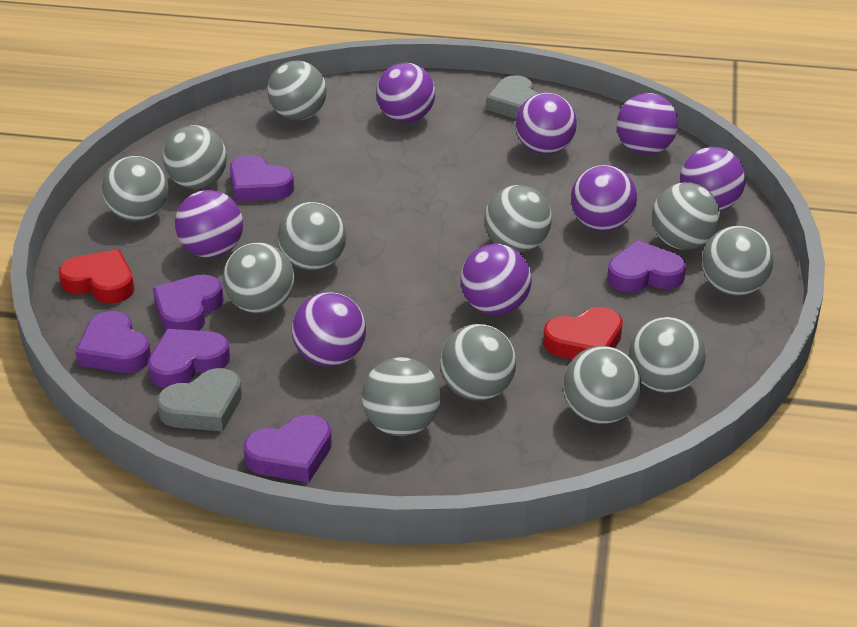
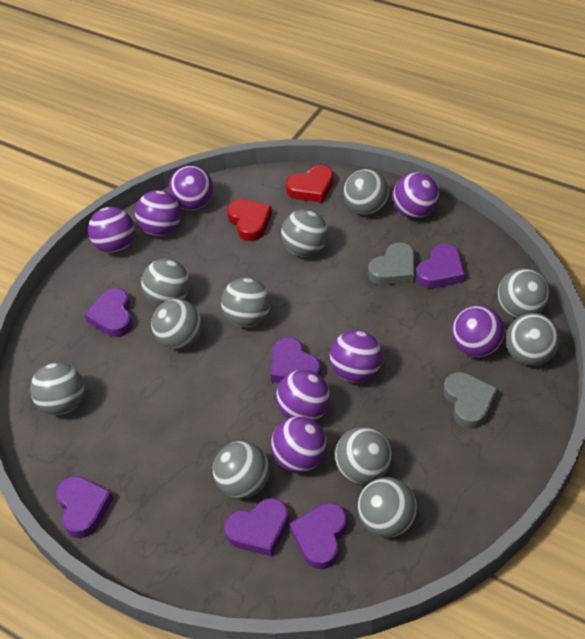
grey ball: 12 -> 11

